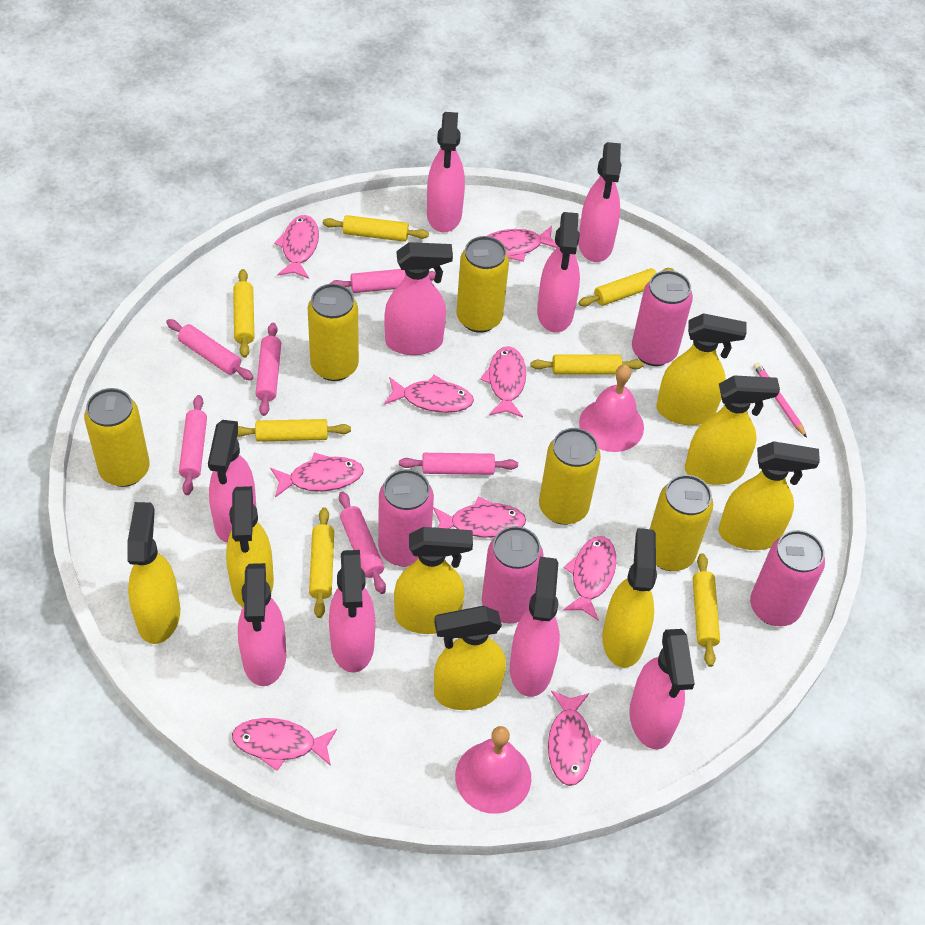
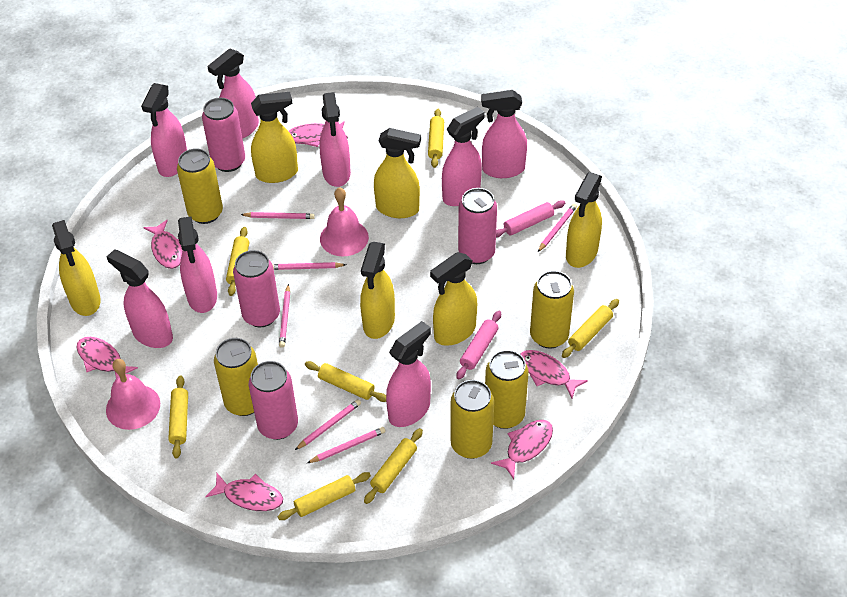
pink fish: 9 -> 6
pink pencil: 1 -> 6
pink rolling pin: 6 -> 2
pink spray bottle: 9 -> 8
yellow spray bottle: 8 -> 6

